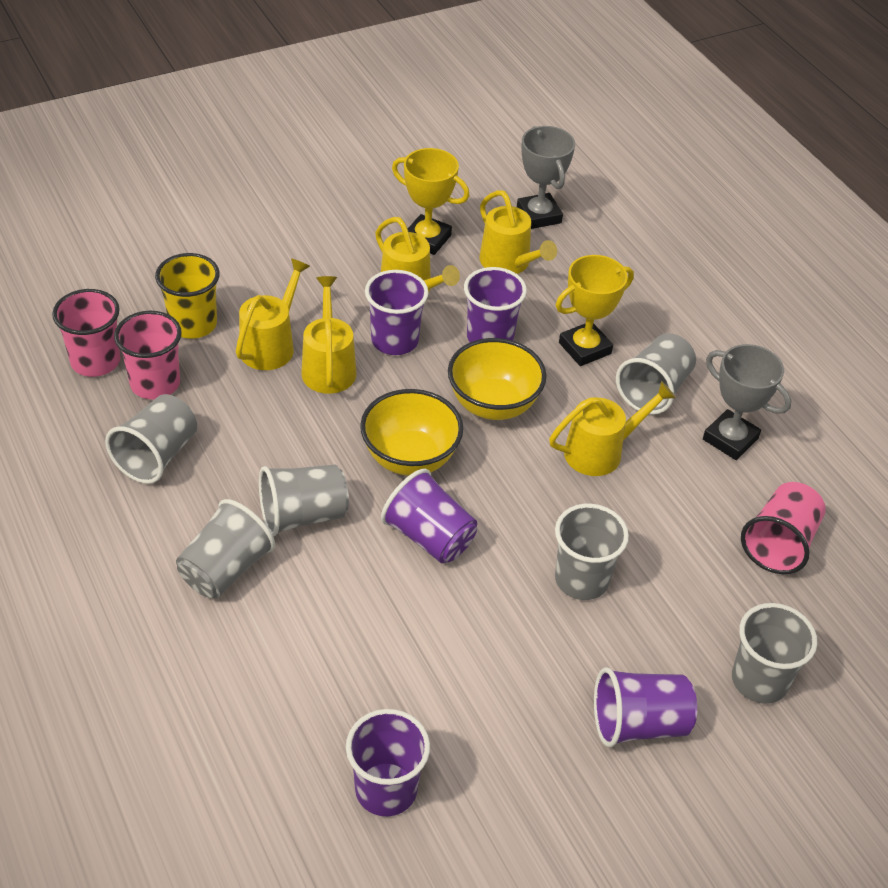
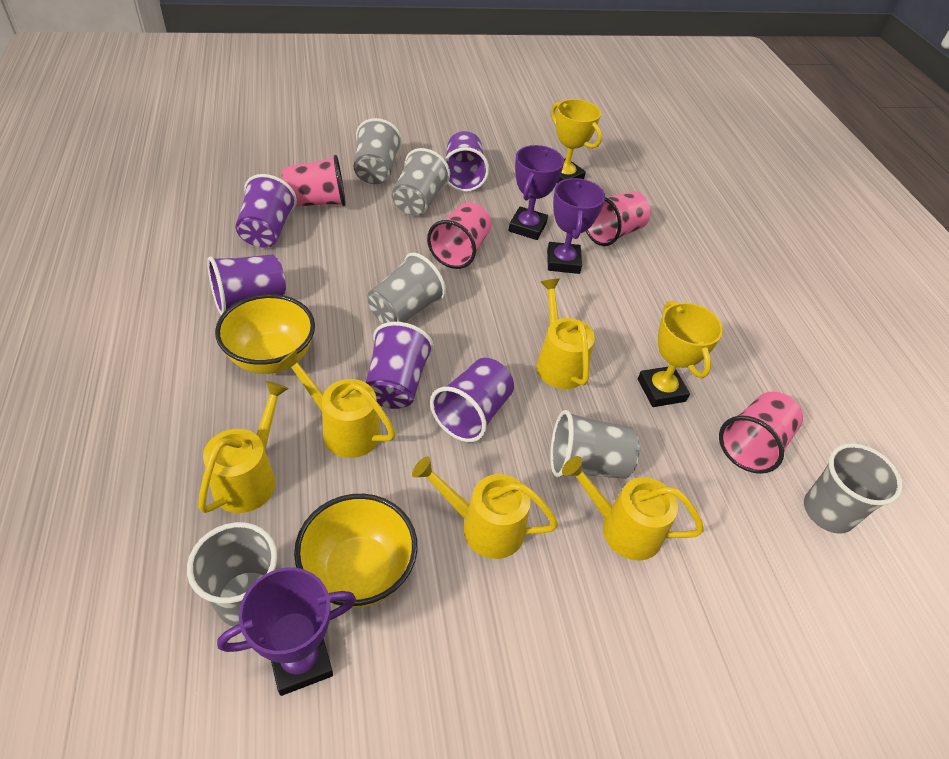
grey trophy: 2 -> 0
pink cup: 3 -> 4
purple trophy: 0 -> 3
yellow cup: 1 -> 0

